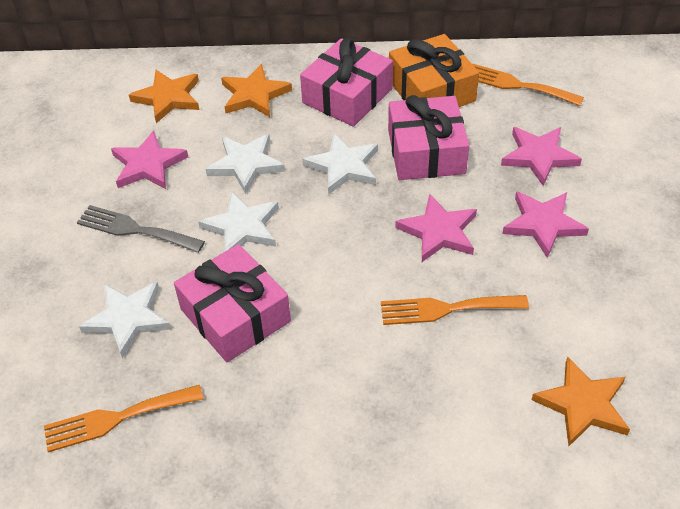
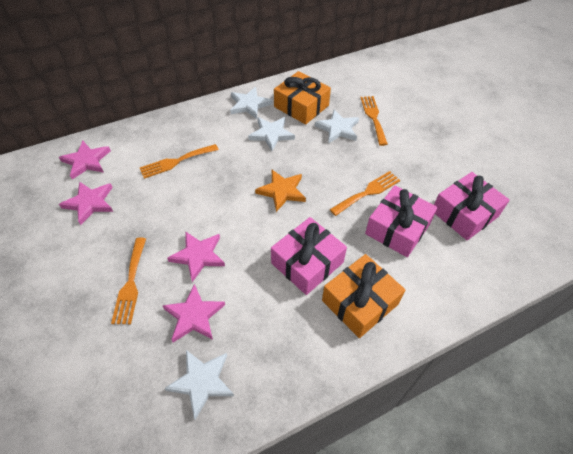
grey fork: 1 -> 0
orange fork: 3 -> 4
orange gift: 1 -> 2
orange star: 3 -> 1

